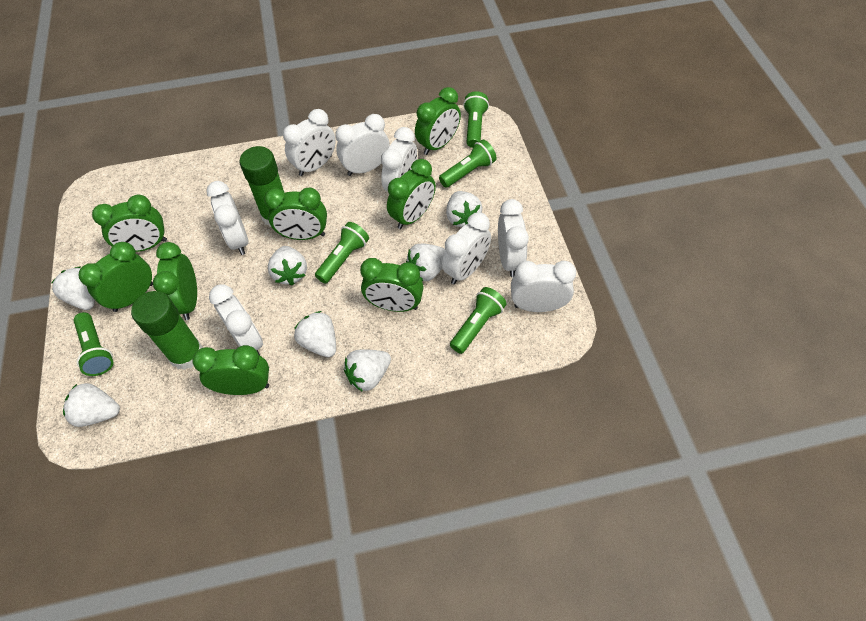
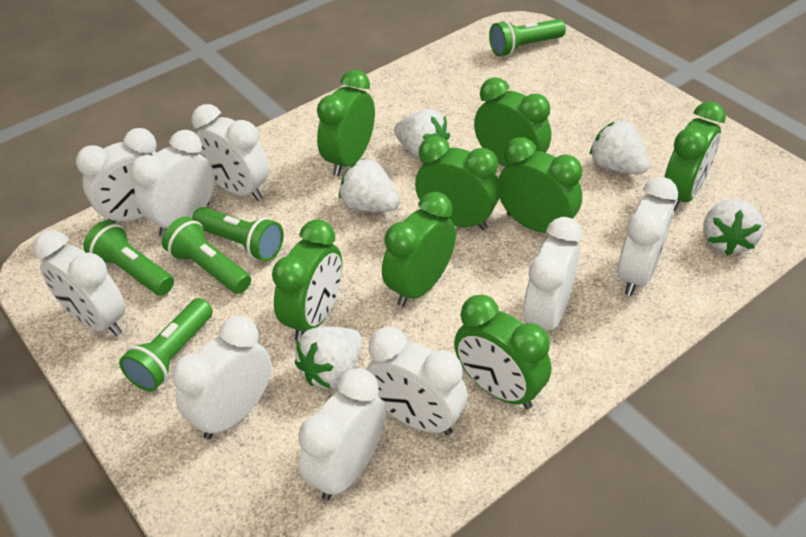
green glue stick: 2 -> 0
white clock: 8 -> 9
white strawberry: 7 -> 5

